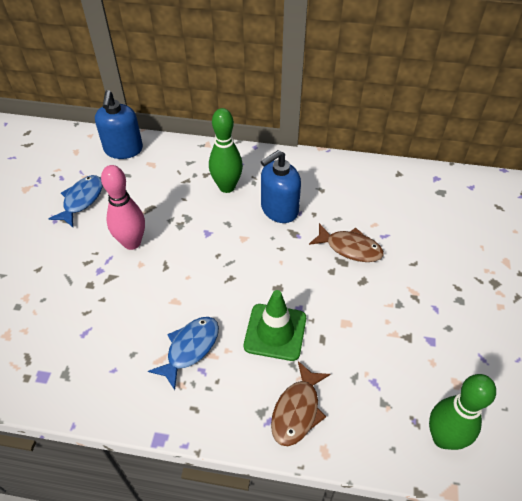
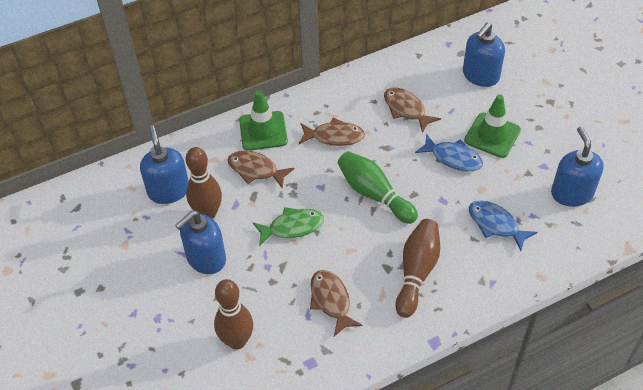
blue soap dispenser: 2 -> 4
brown bowling pin: 0 -> 3
brown fish: 2 -> 4
green bowling pin: 2 -> 1
green fish: 0 -> 1
green traffic cone: 1 -> 2
pink bowling pin: 1 -> 0

